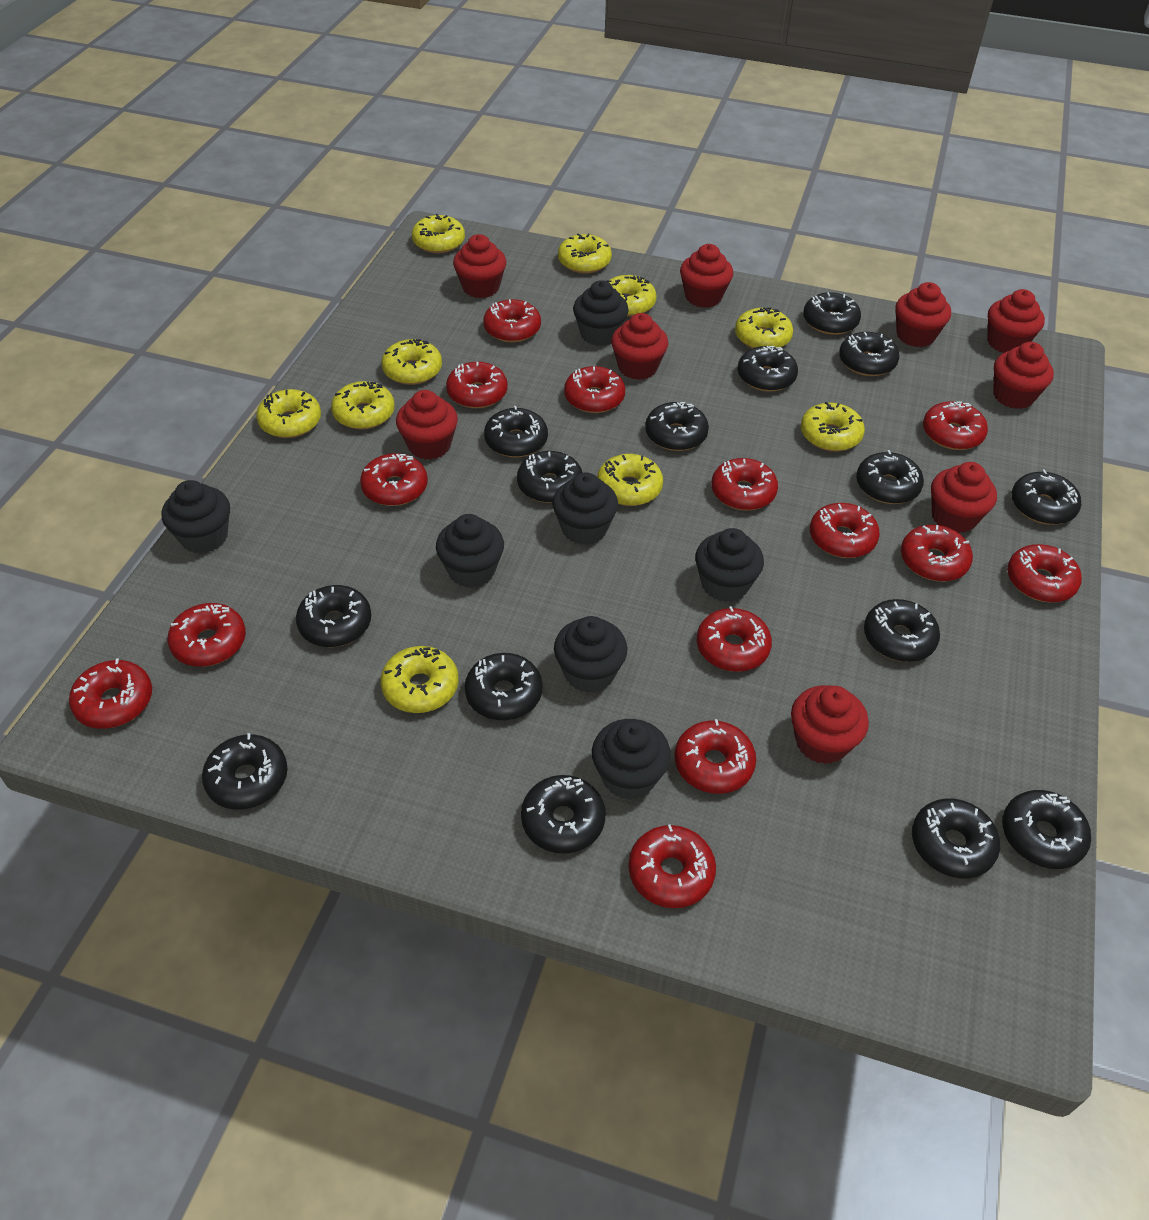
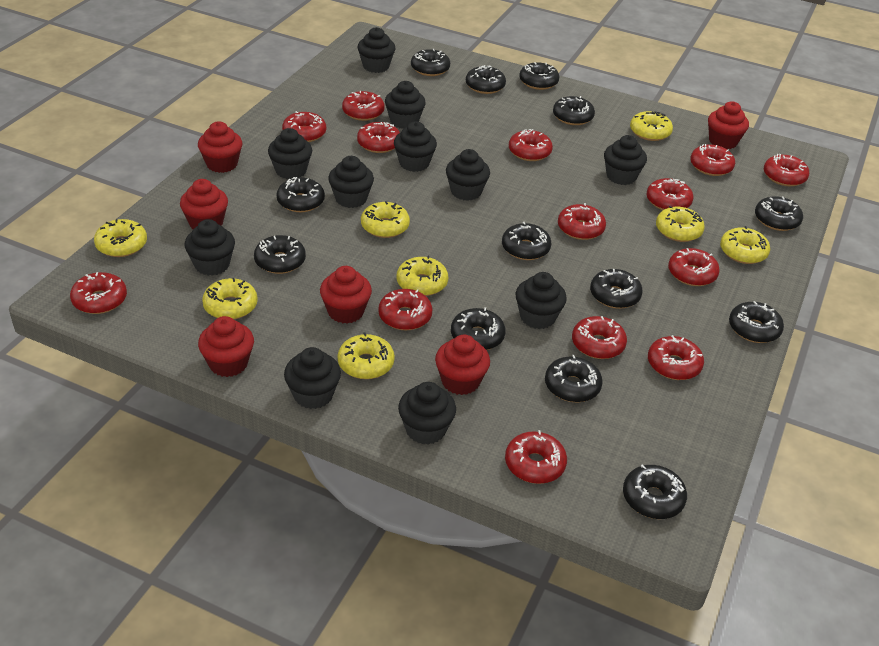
black cupcake: 7 -> 11
black donut: 15 -> 13
red cupcake: 9 -> 6
yellow donut: 10 -> 8

